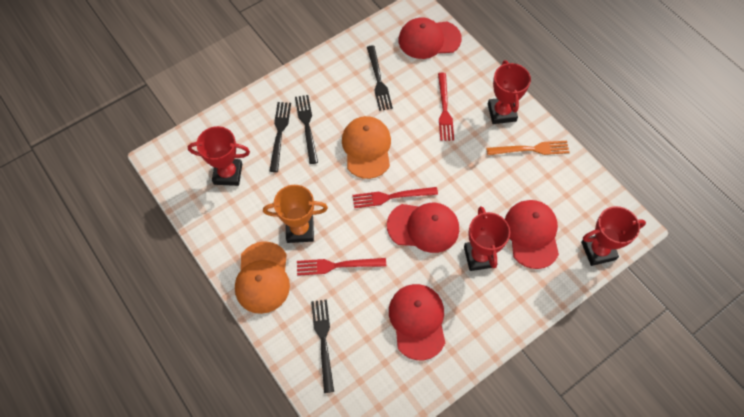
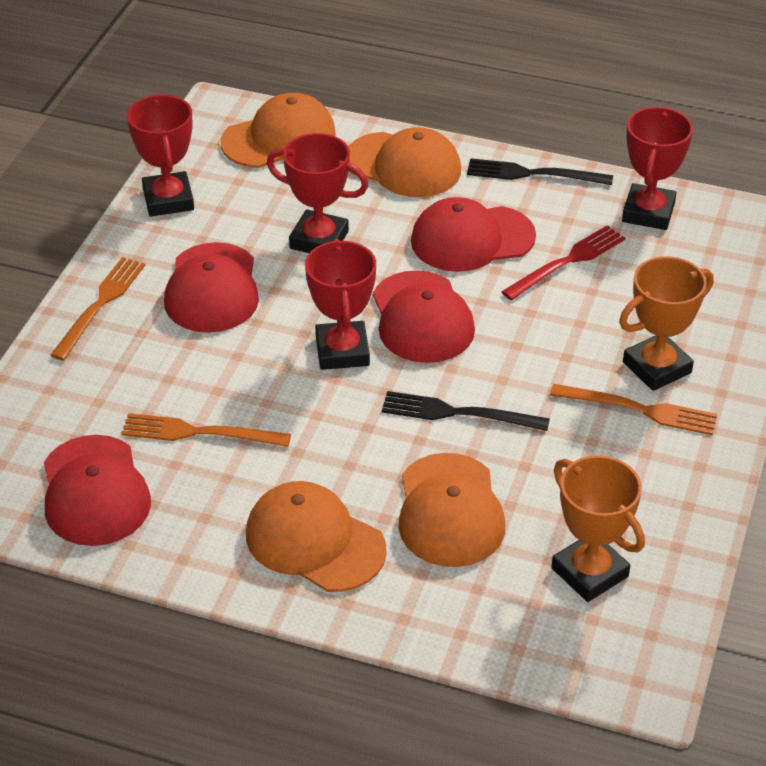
black fork: 4 -> 2
orange cap: 2 -> 4
orange fork: 1 -> 3
orange trophy: 1 -> 2
red fork: 3 -> 1

